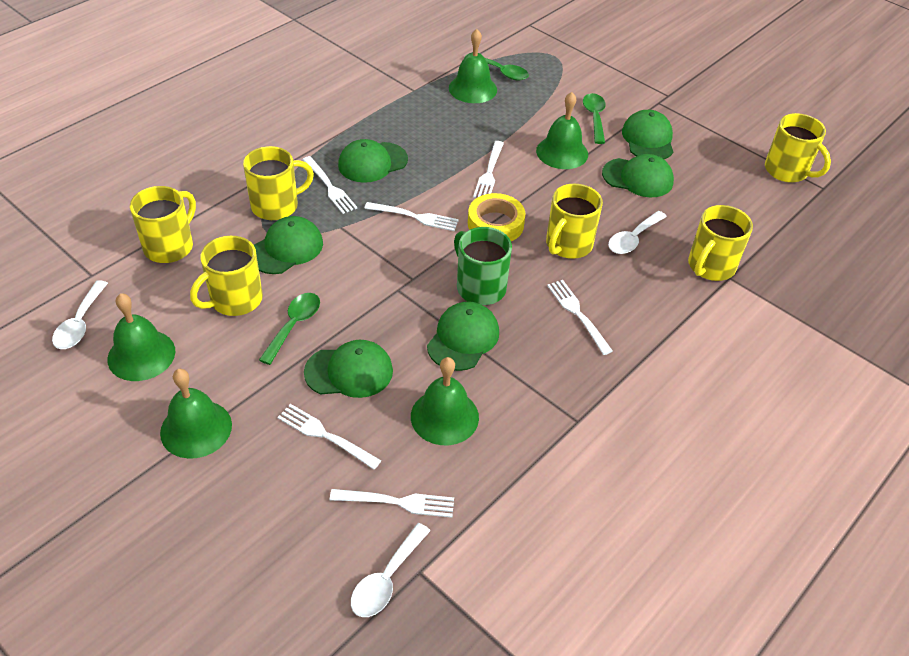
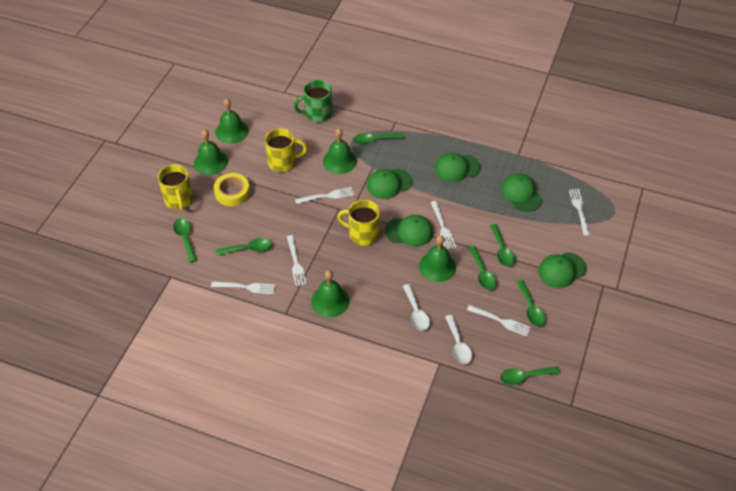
green cap: 6 -> 5
green spoon: 3 -> 7
white spoon: 3 -> 2
yellow mug: 6 -> 3

